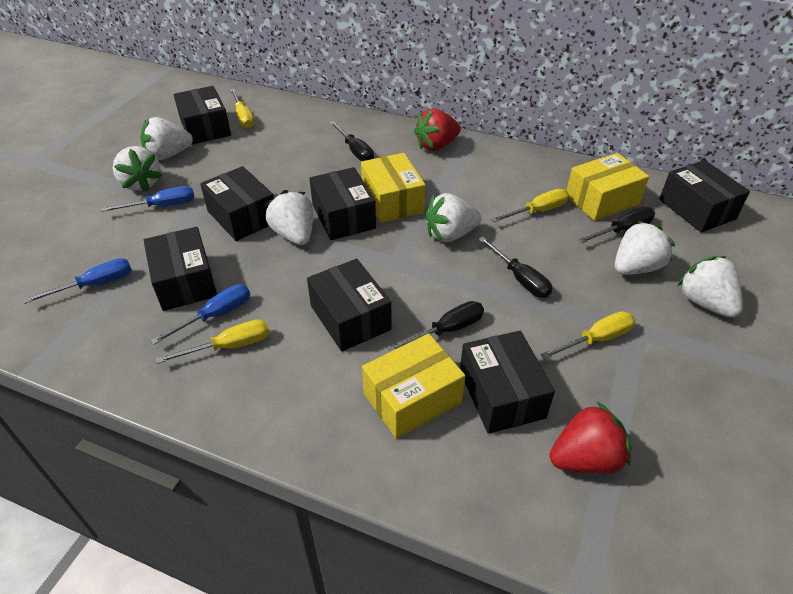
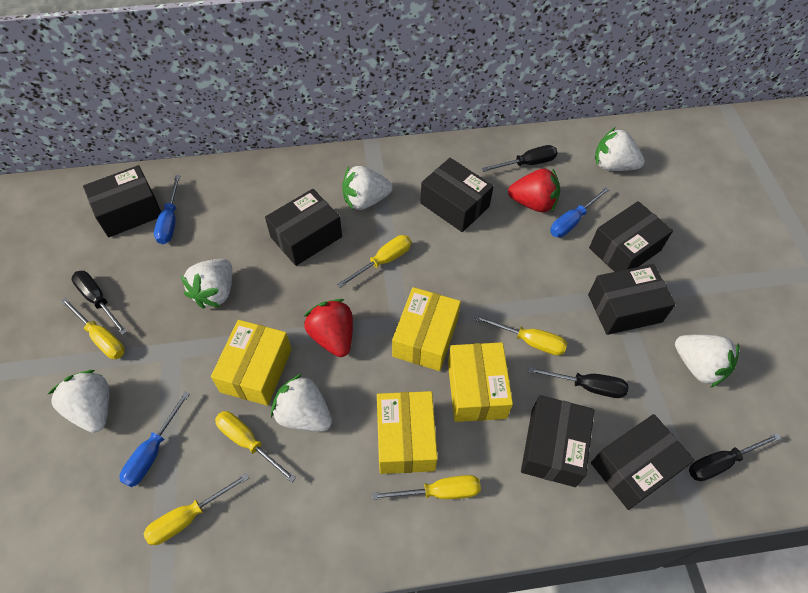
yellow box: 3 -> 4
yellow screwdriver: 4 -> 6

